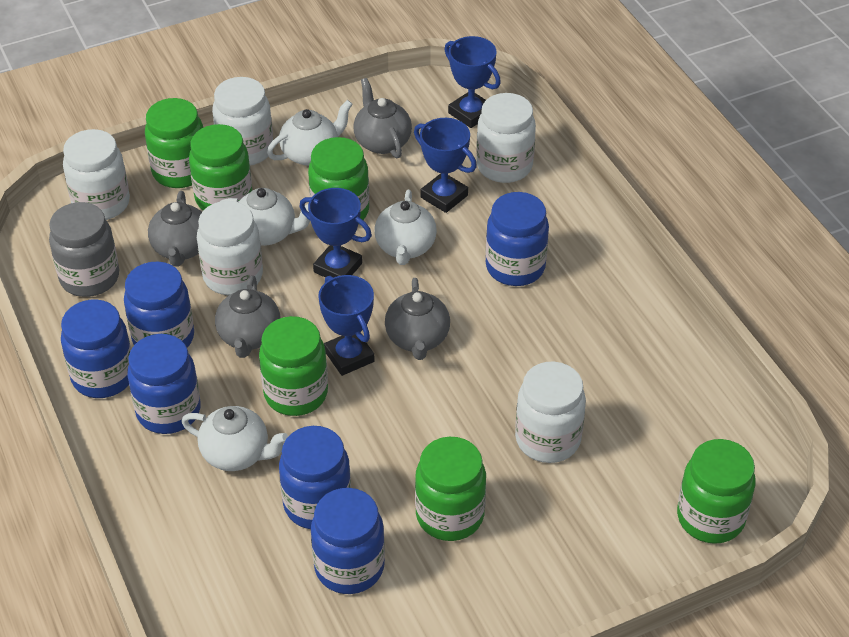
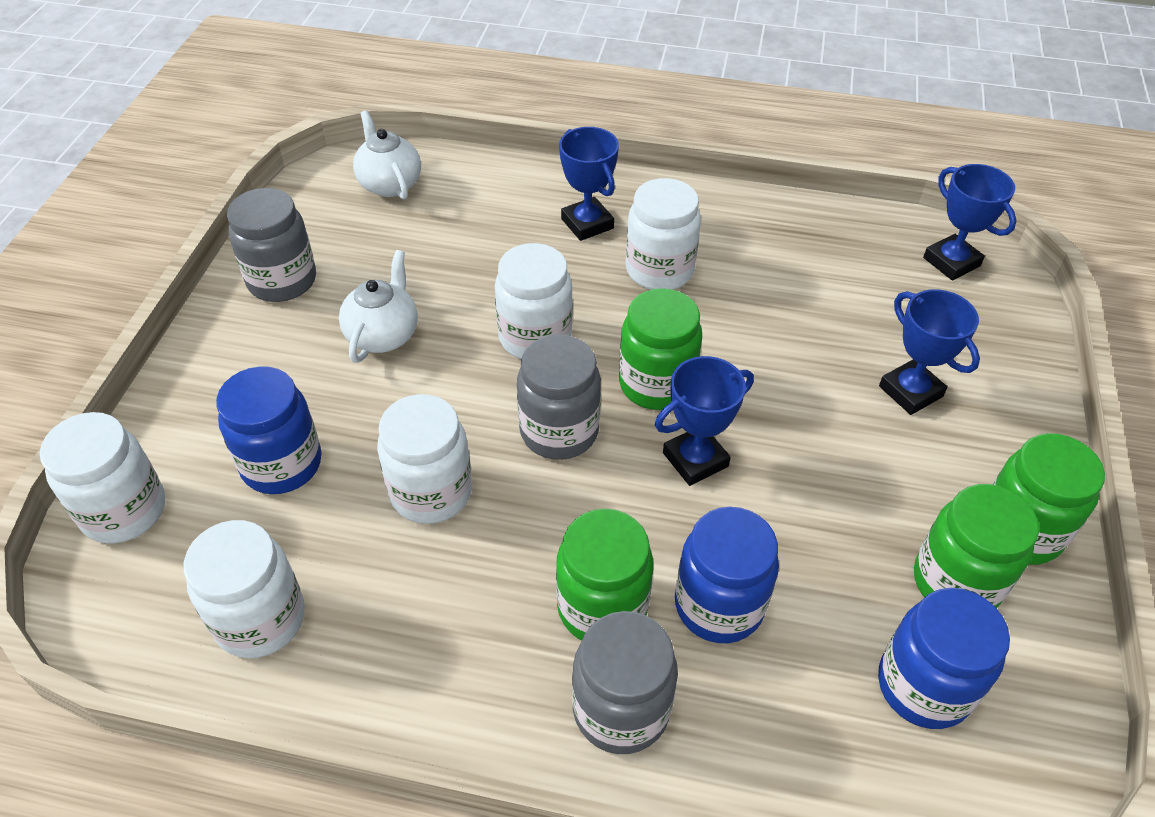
blue jar: 6 -> 3
green jar: 6 -> 4
grey jar: 1 -> 3
grey teapot: 4 -> 0
white teapot: 4 -> 2

